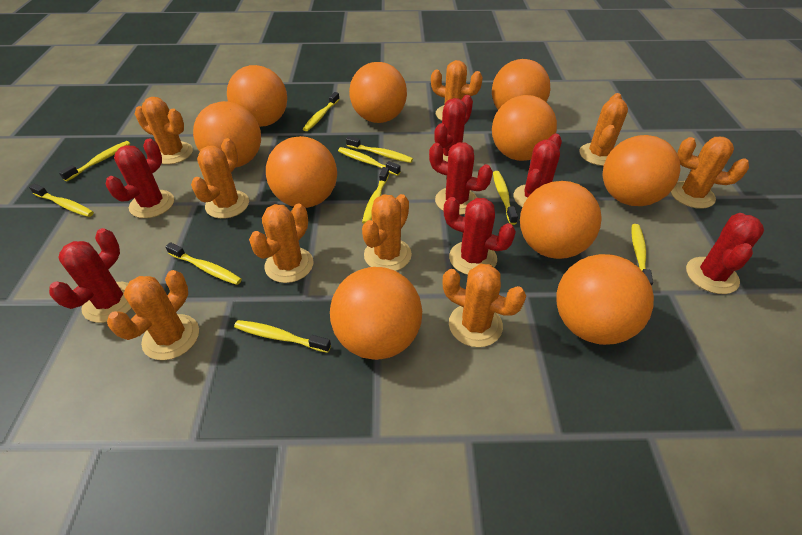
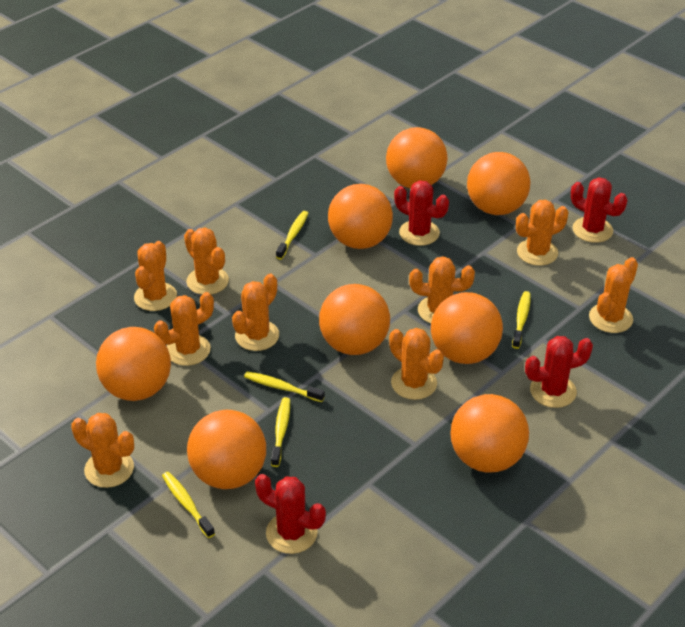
orange ball: 10 -> 8
red cactus: 7 -> 4
yellow toothbrush: 10 -> 5

